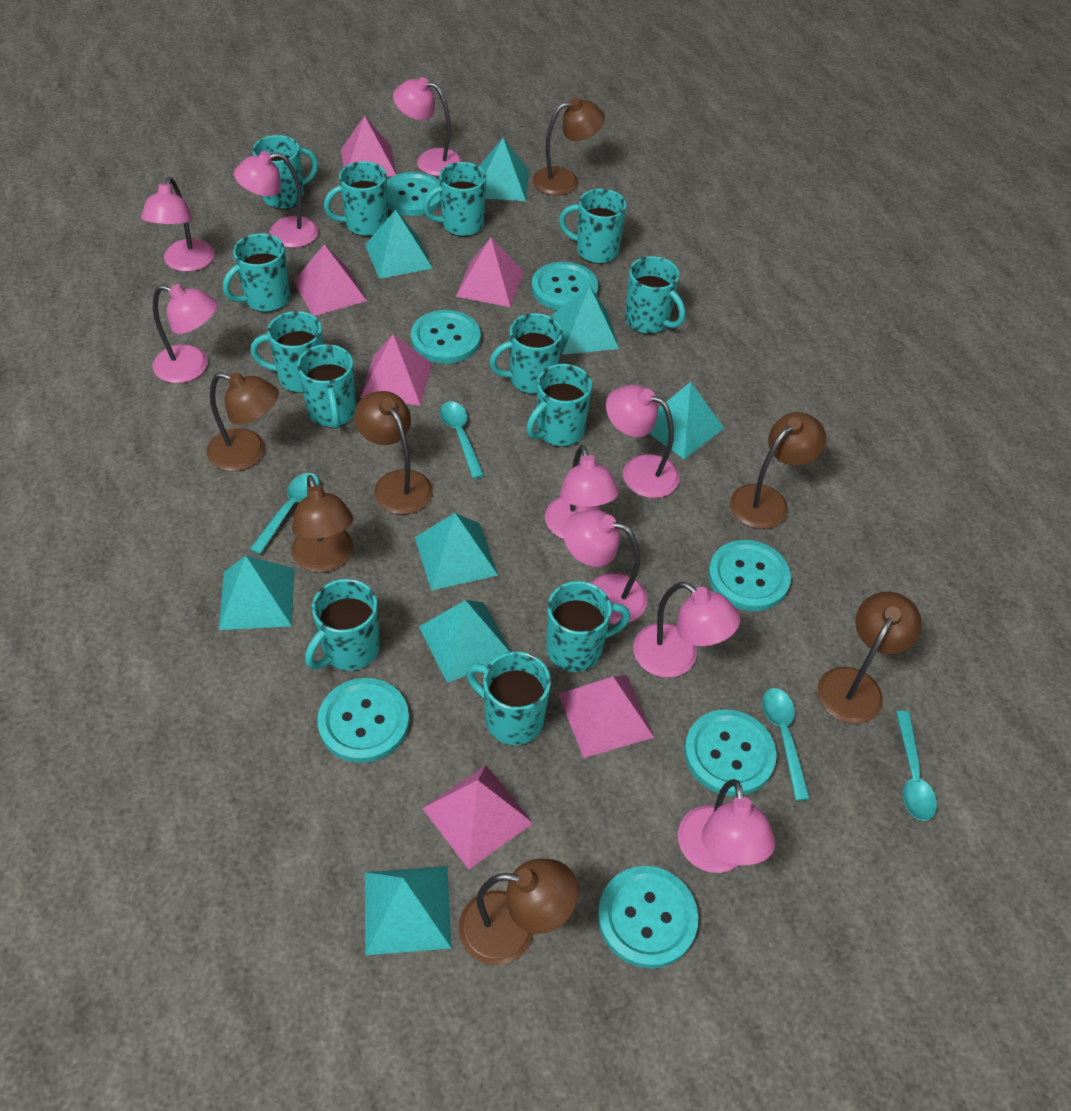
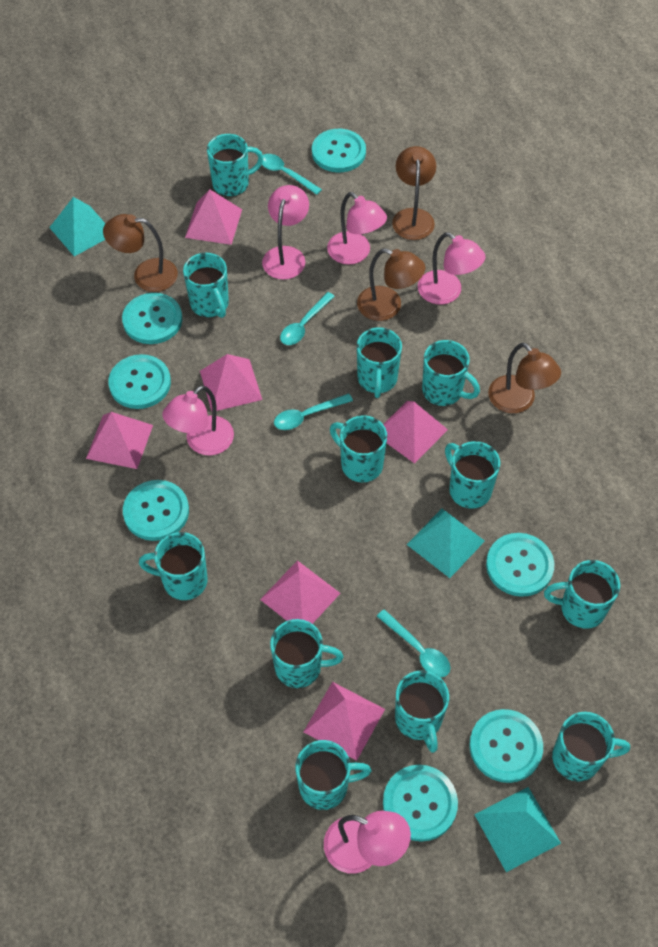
brown lamp: 7 -> 4
pink lamp: 9 -> 5
turquoise mug: 13 -> 12
turquoise pyramid: 8 -> 3

